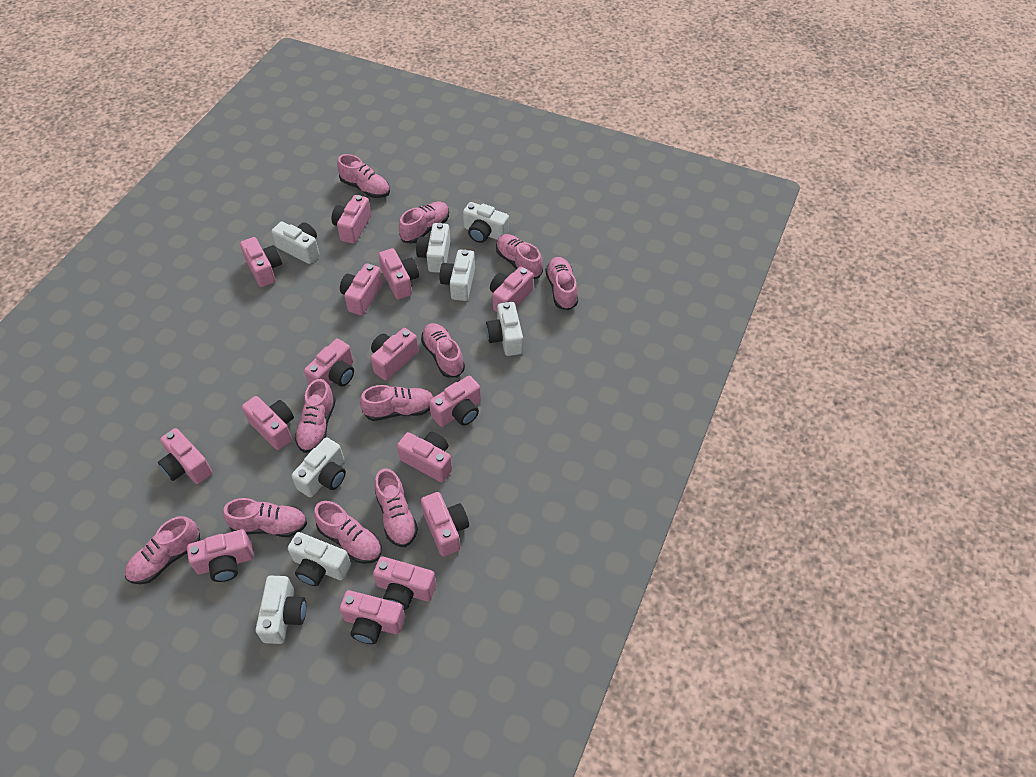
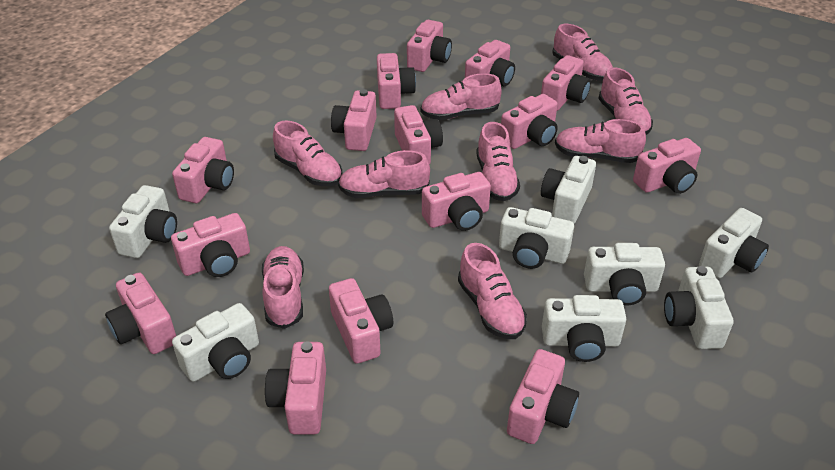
pink shoe: 11 -> 9

